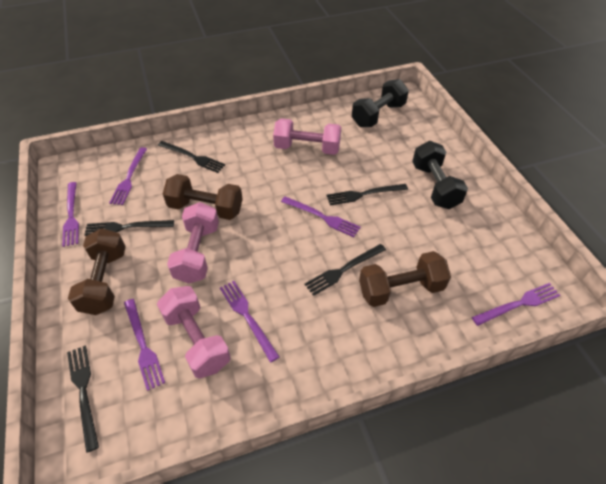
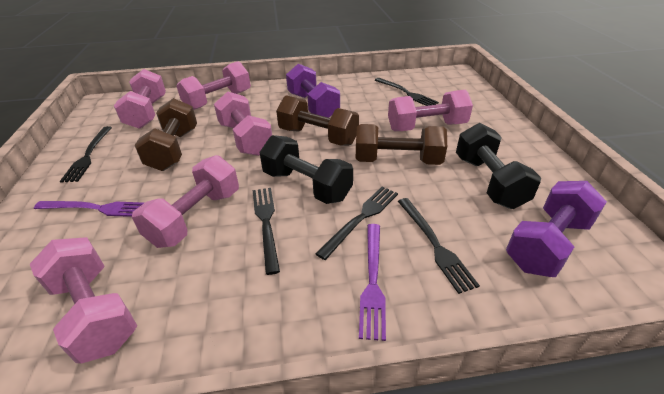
pink dumbbell: 3 -> 6
purple dumbbell: 0 -> 2
purple fork: 6 -> 2

